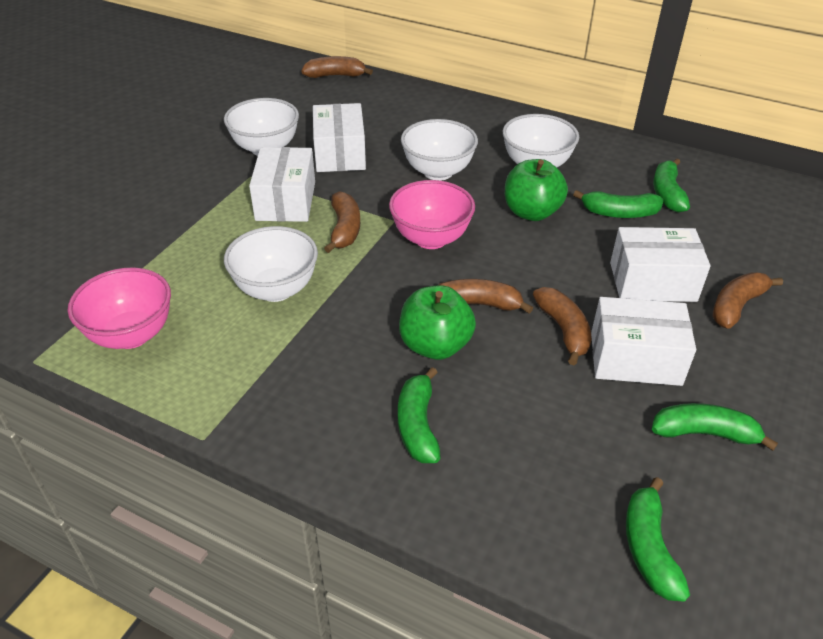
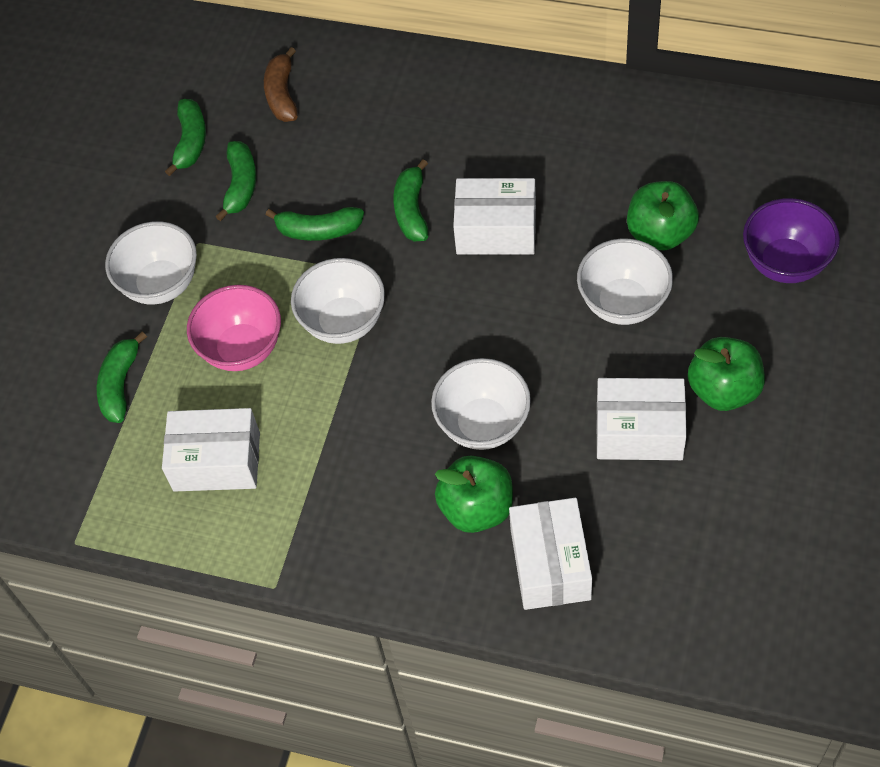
brown banana: 5 -> 1
green apple: 2 -> 3
pink bowl: 2 -> 1
purple bowl: 0 -> 1

